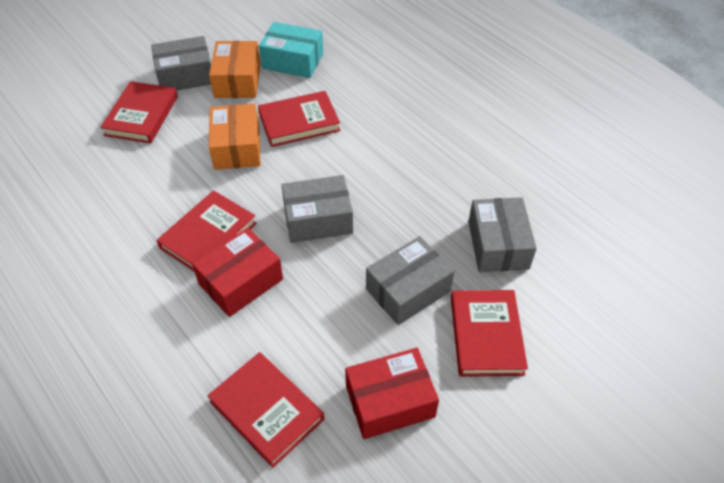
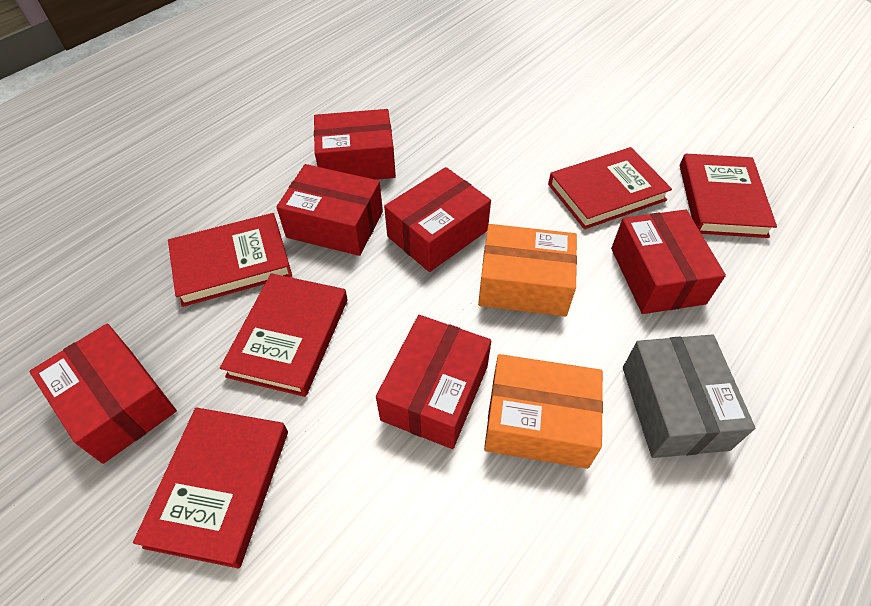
grey box: 4 -> 1
red box: 2 -> 6
turquoise box: 1 -> 0

